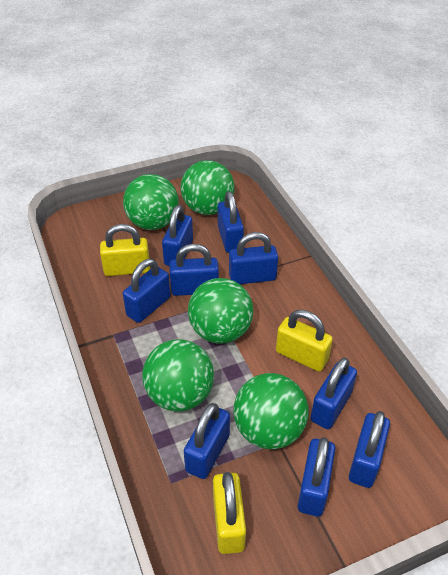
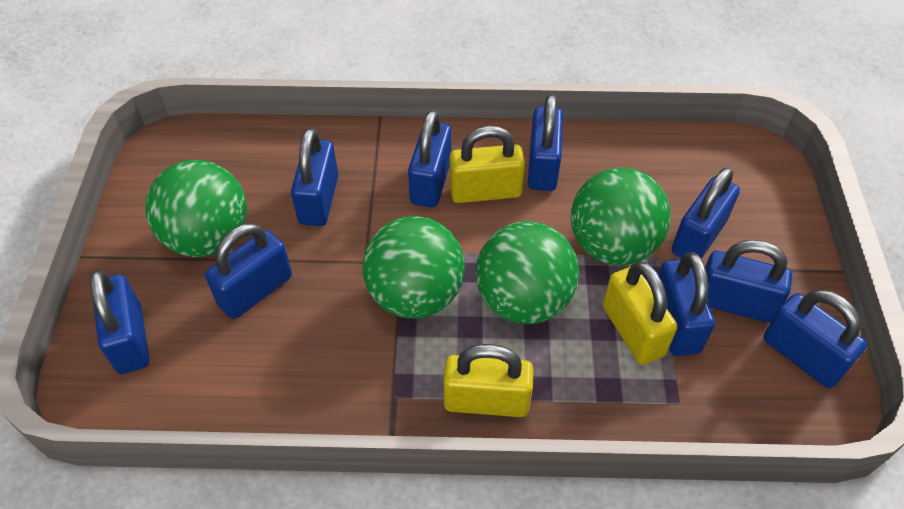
green ball: 5 -> 4

